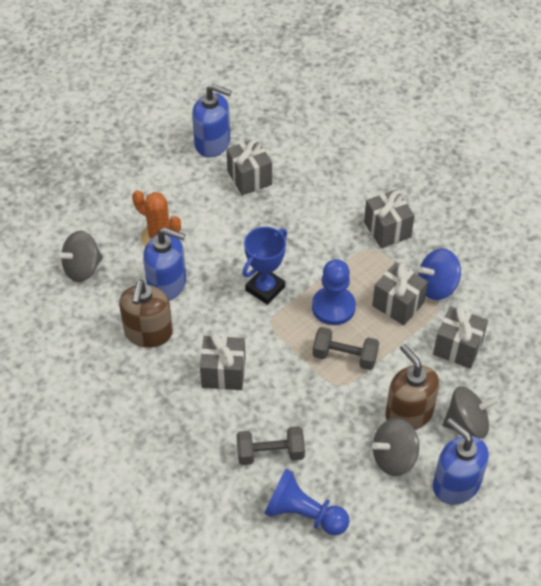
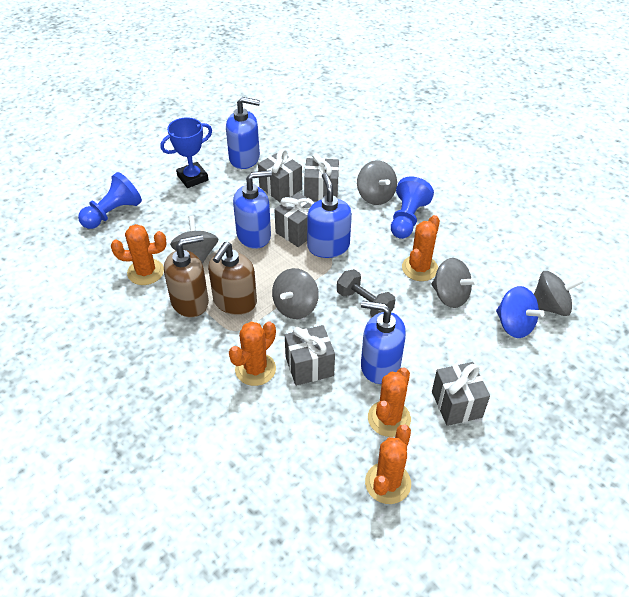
blue soap dispenser: 3 -> 4
grey dumbbell: 2 -> 1
grey spinning top: 3 -> 5
orange cactus: 1 -> 5

